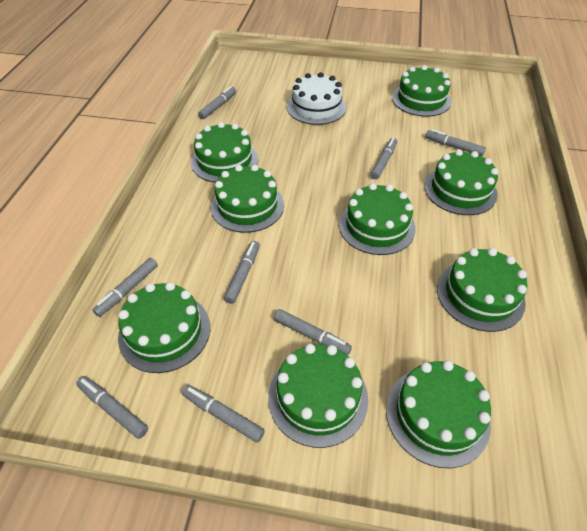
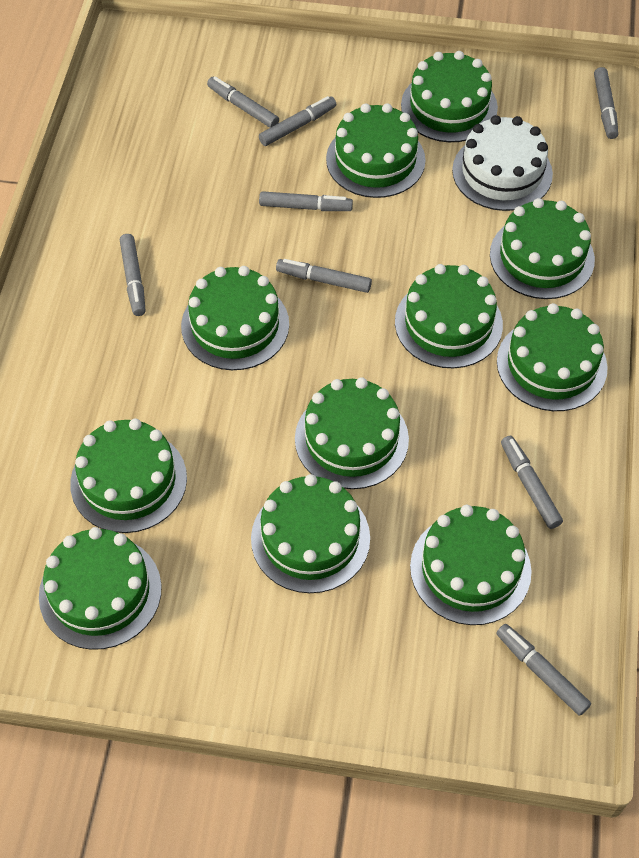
green cake: 9 -> 11

